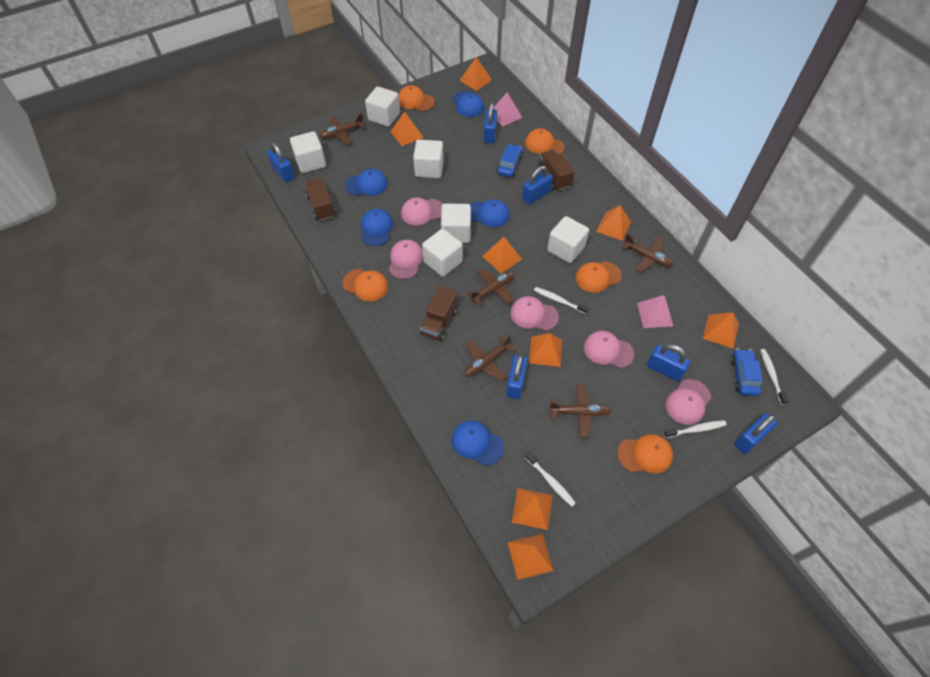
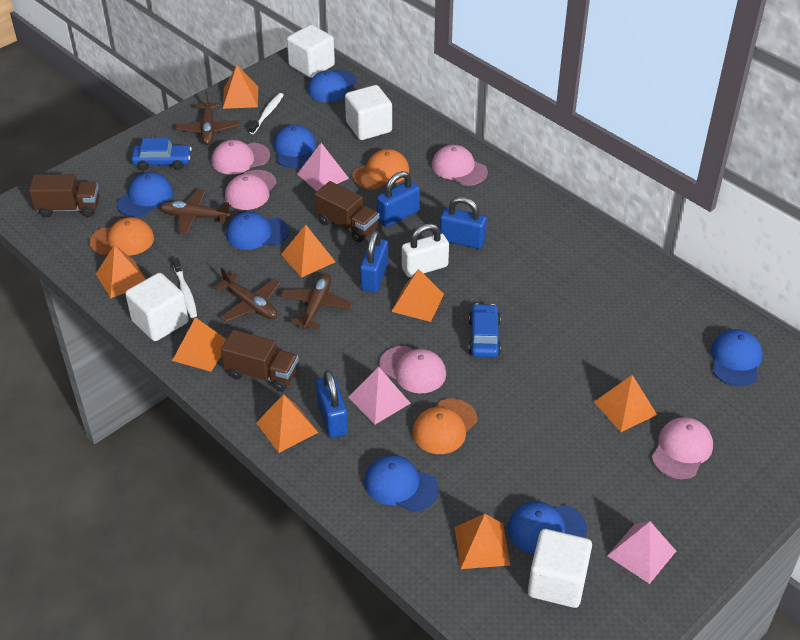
blue cap: 5 -> 7
blue padlock: 6 -> 4
brown plane: 5 -> 4
orange cap: 5 -> 3
pink pyramid: 2 -> 3
white cube: 6 -> 4
white padlock: 0 -> 1
white toothbrush: 4 -> 2

